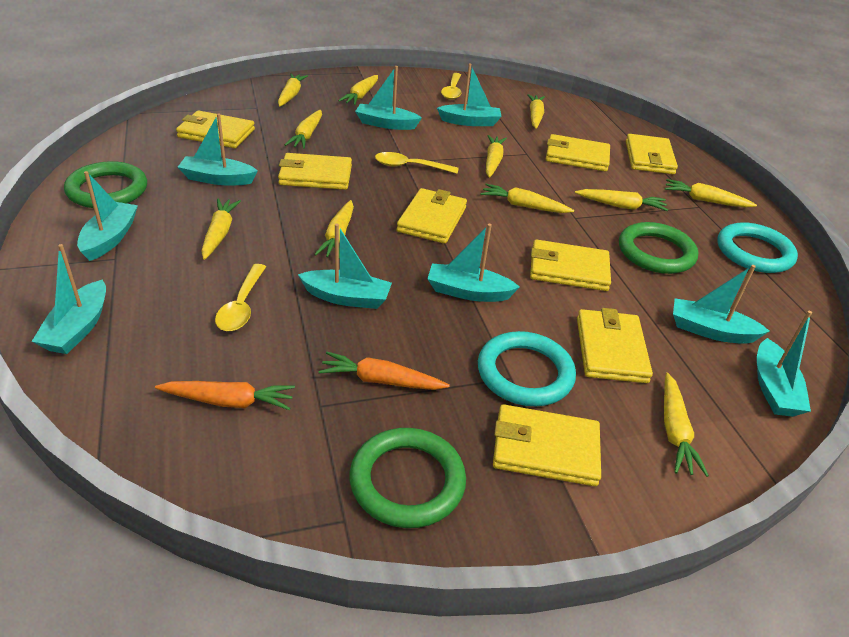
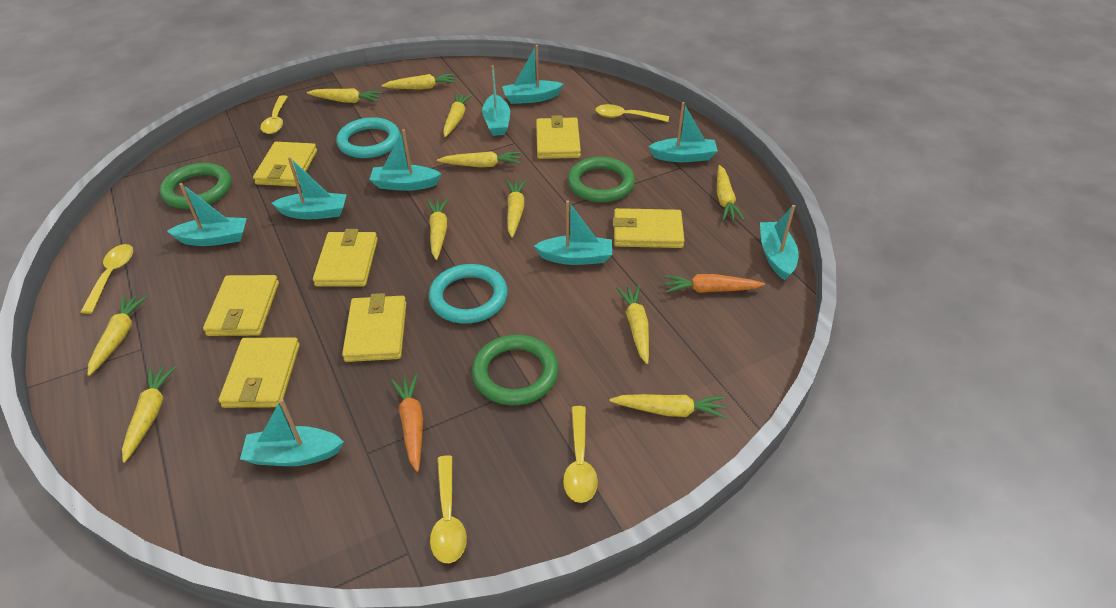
yellow spoon: 3 -> 5
yellow wallet: 8 -> 7

